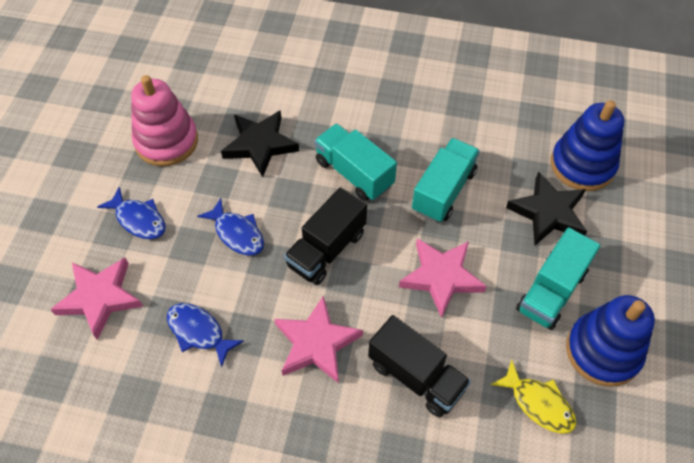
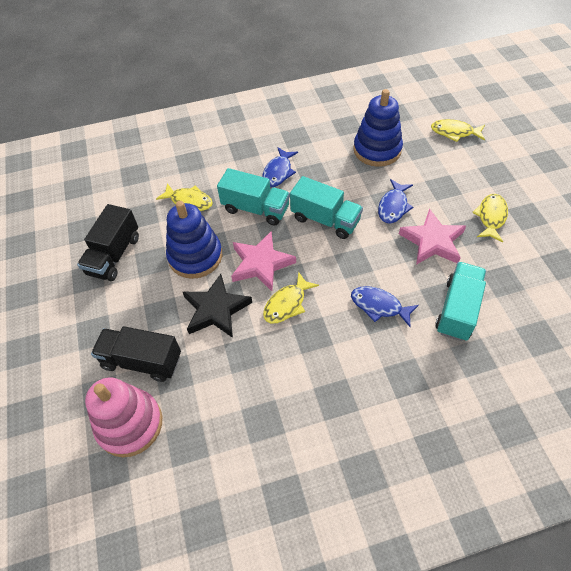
black star: 2 -> 1
pink star: 3 -> 2
yellow fish: 1 -> 4

